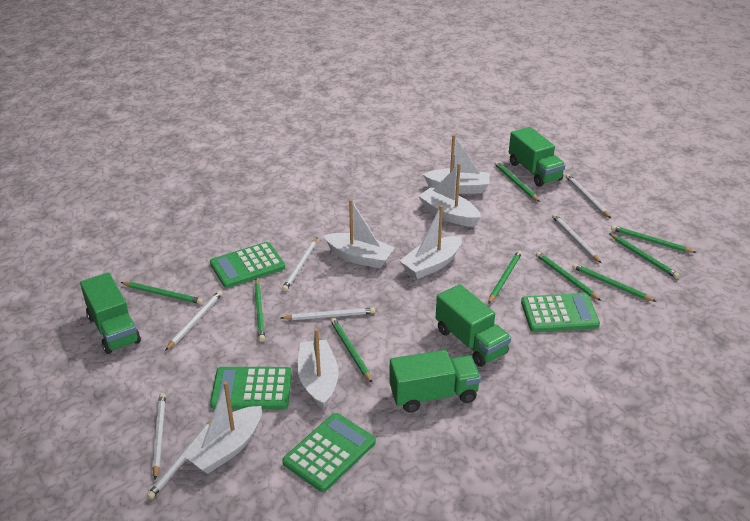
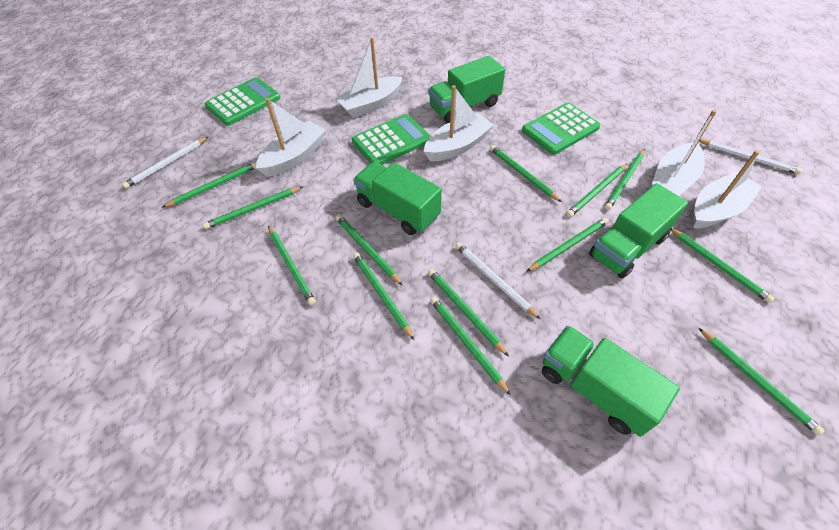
green calculator: 4 -> 3
green pencil: 9 -> 13
white boat: 6 -> 5
white pencil: 7 -> 3

